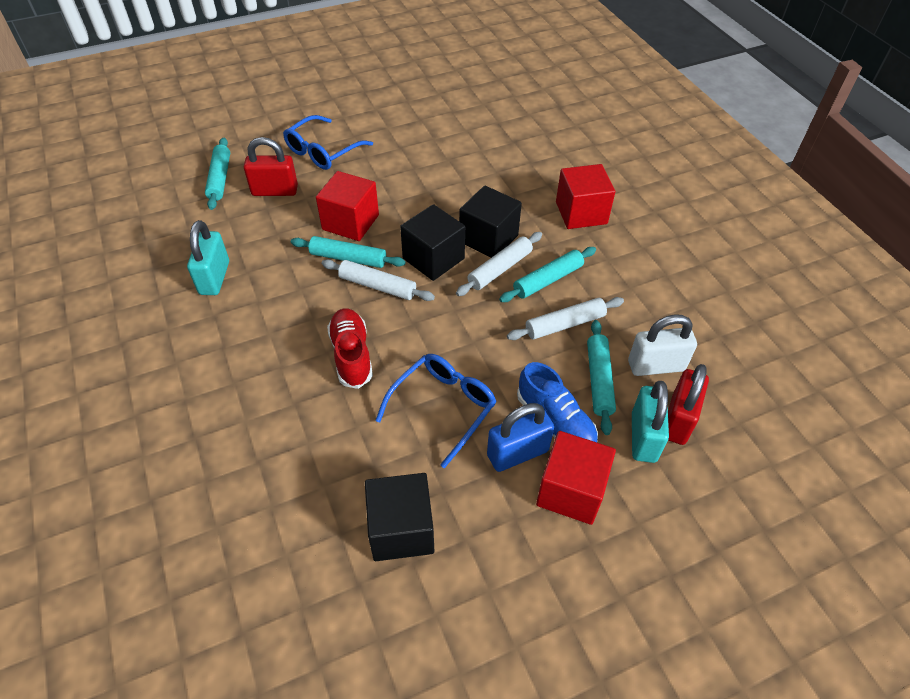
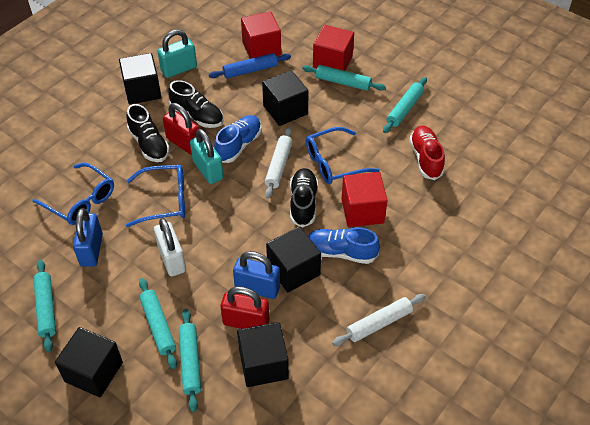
black cube: 3 -> 5
black shoe: 0 -> 3
blue glasses: 2 -> 3
blue padlock: 1 -> 2
blue rolling pin: 0 -> 1
blue shoe: 1 -> 2
turquoise rolling pin: 4 -> 5
white rolling pin: 3 -> 2

